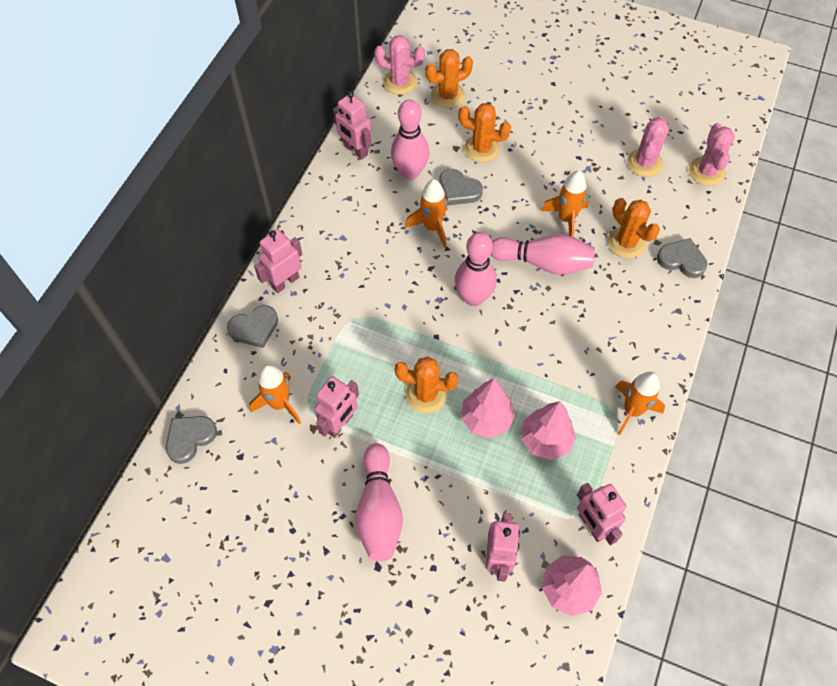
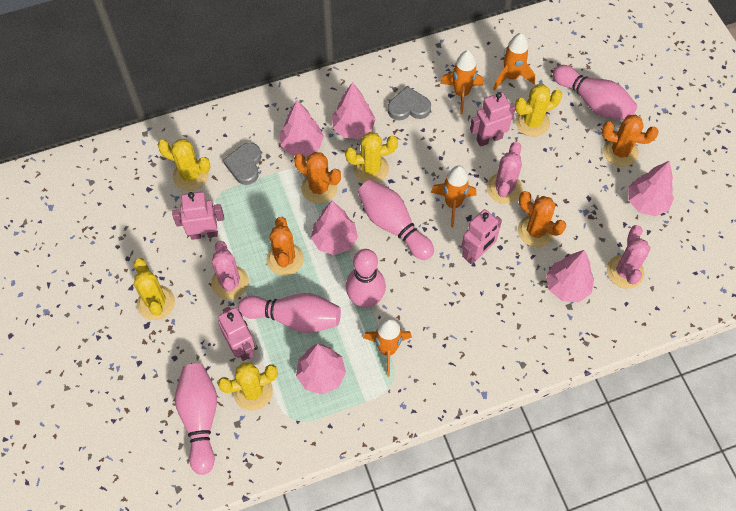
grey heart: 4 -> 2
pink bowling pin: 4 -> 5
pink robot: 5 -> 4
pink tree: 3 -> 6
yellow cactus: 0 -> 5

